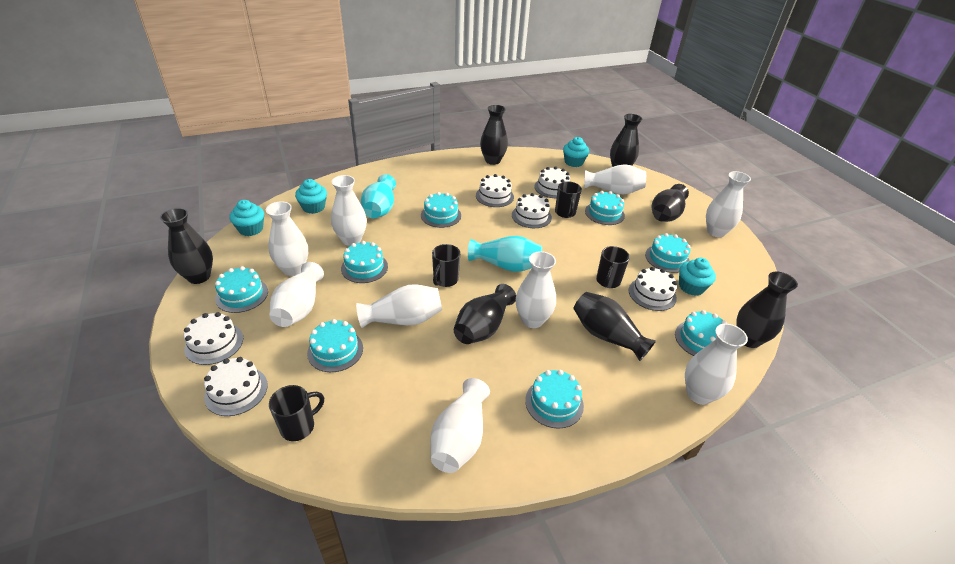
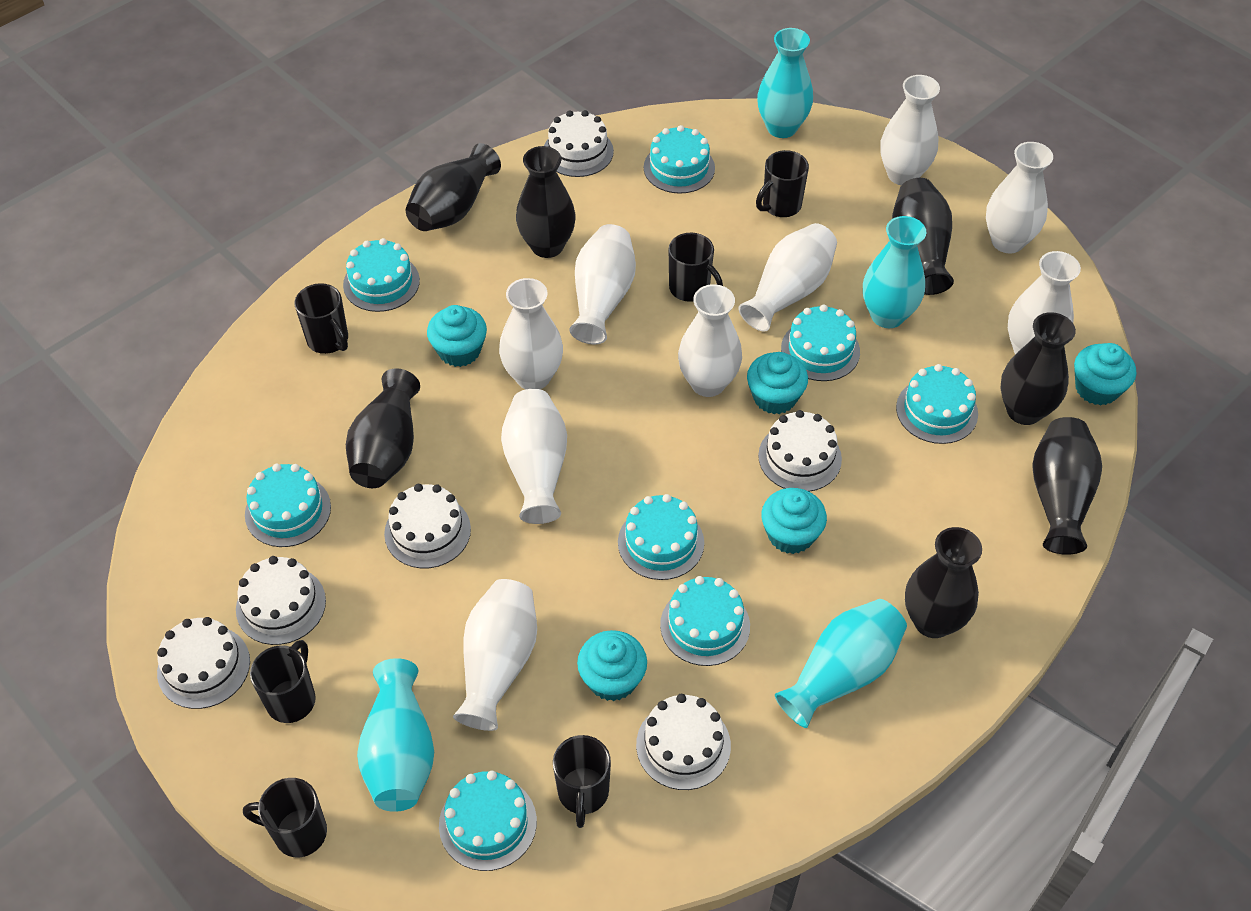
black mug: 4 -> 6
turquoise cupcake: 4 -> 5
turquoise vase: 2 -> 4

